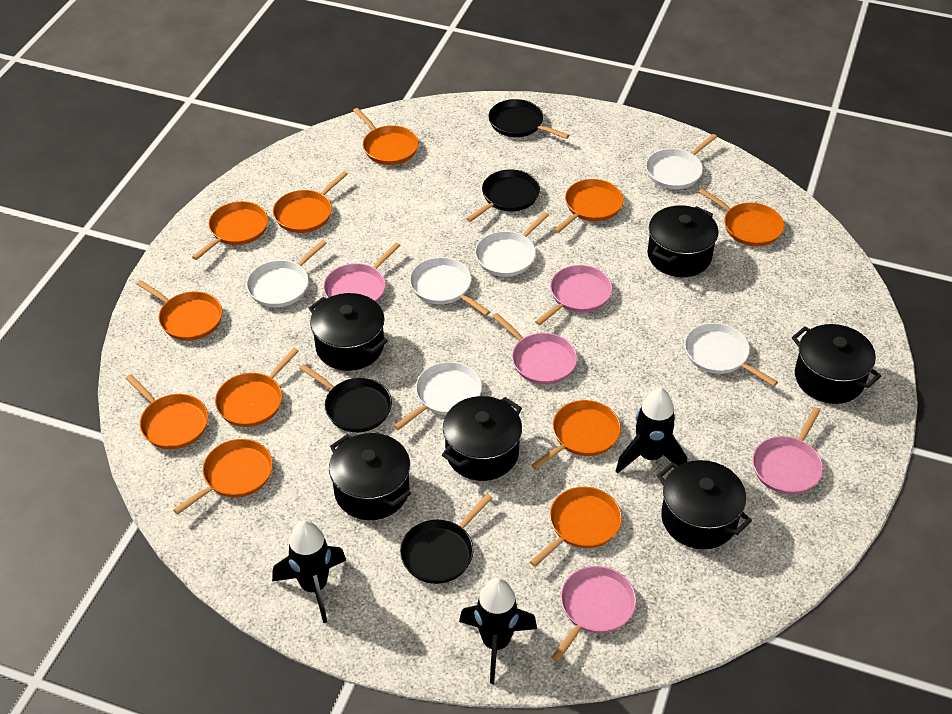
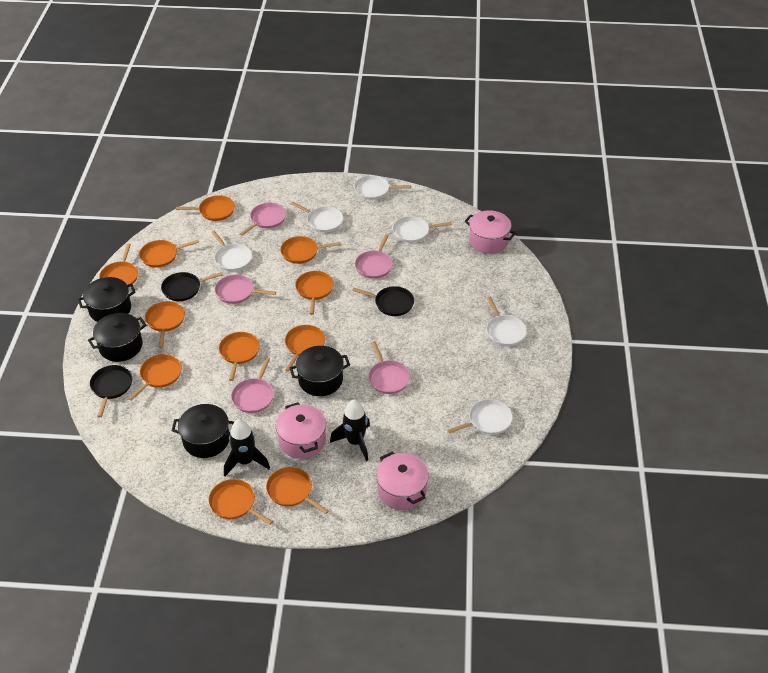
black pan: 4 -> 3
black pot: 6 -> 4
black rocket: 3 -> 2
pink pot: 0 -> 3

